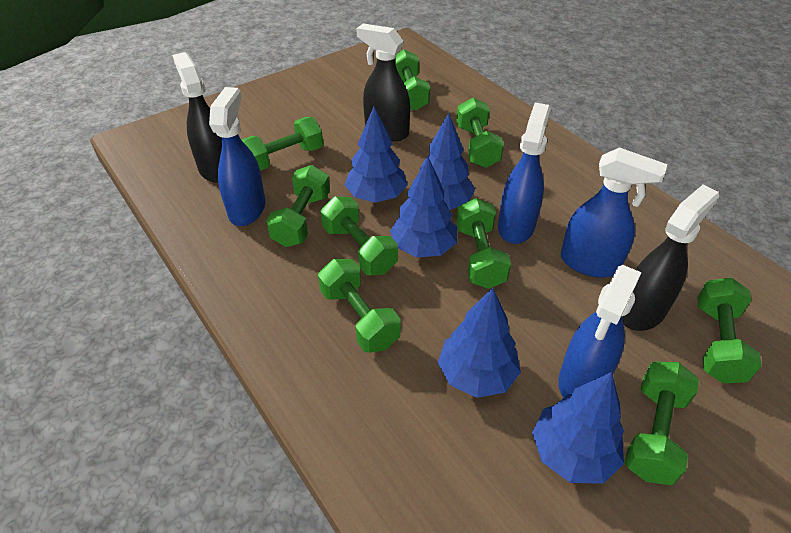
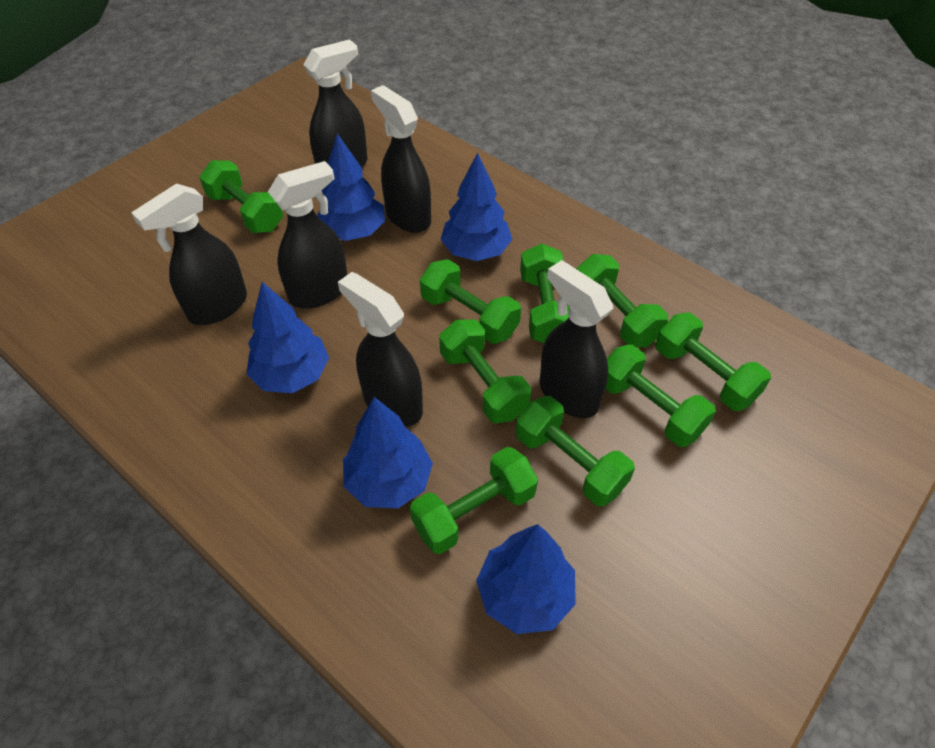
black spray bottle: 3 -> 6
blue spray bottle: 4 -> 0

